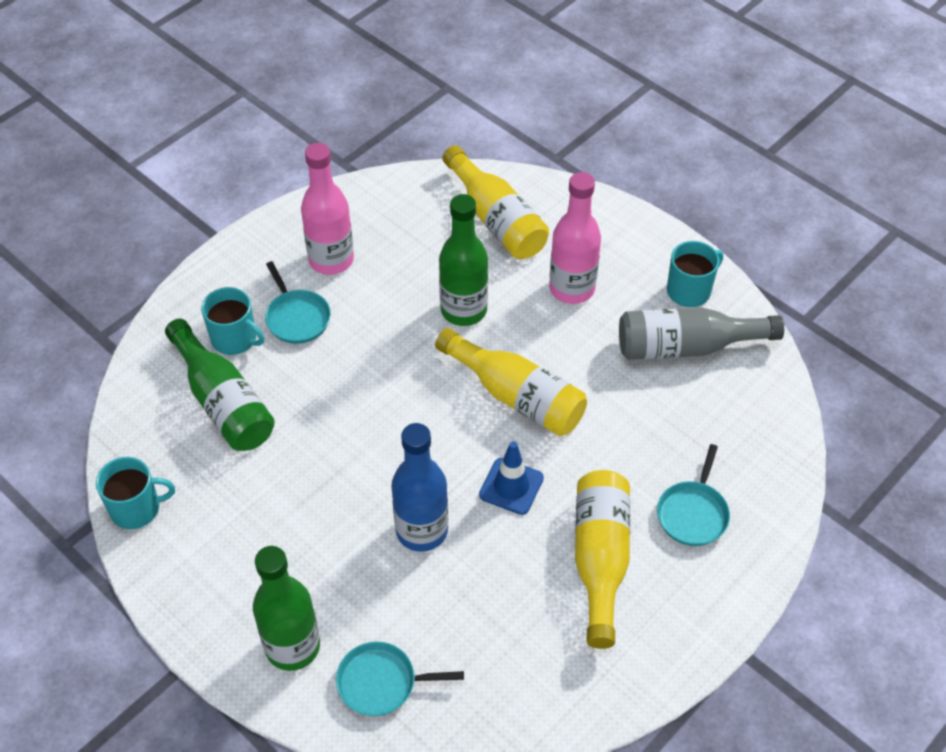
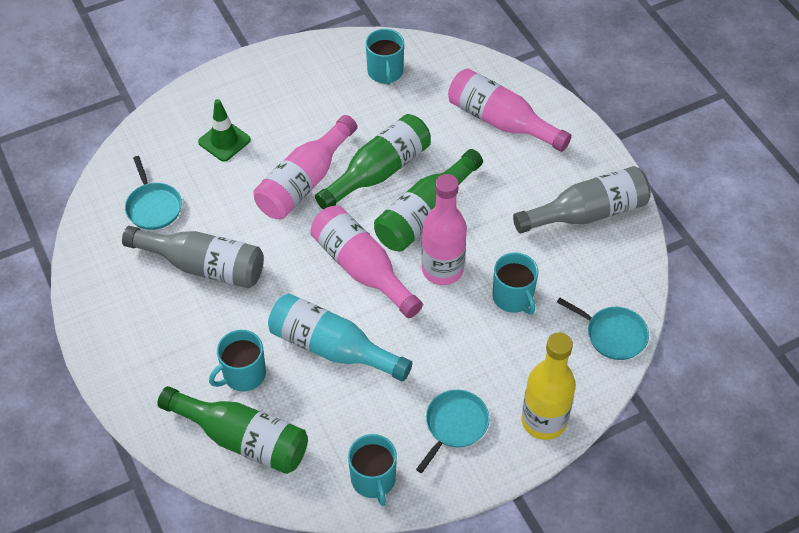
blue bottle: 1 -> 0
blue traffic cone: 1 -> 0
green traffic cone: 0 -> 1
grey bottle: 1 -> 2
pink bottle: 2 -> 4
turquoise bottle: 0 -> 1
turquoise mug: 3 -> 4
yellow bottle: 3 -> 1

